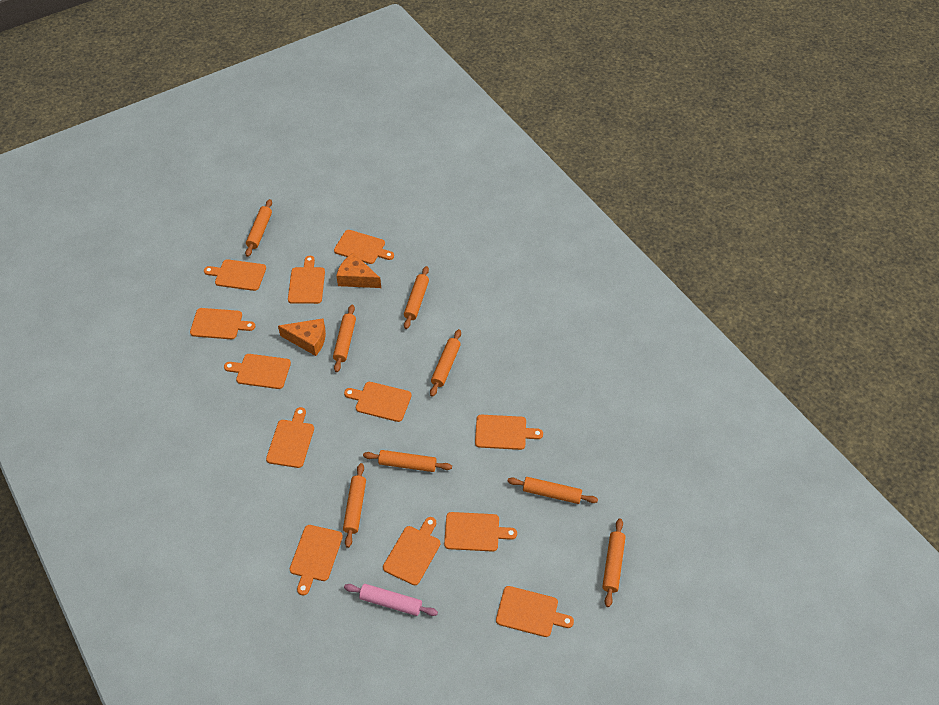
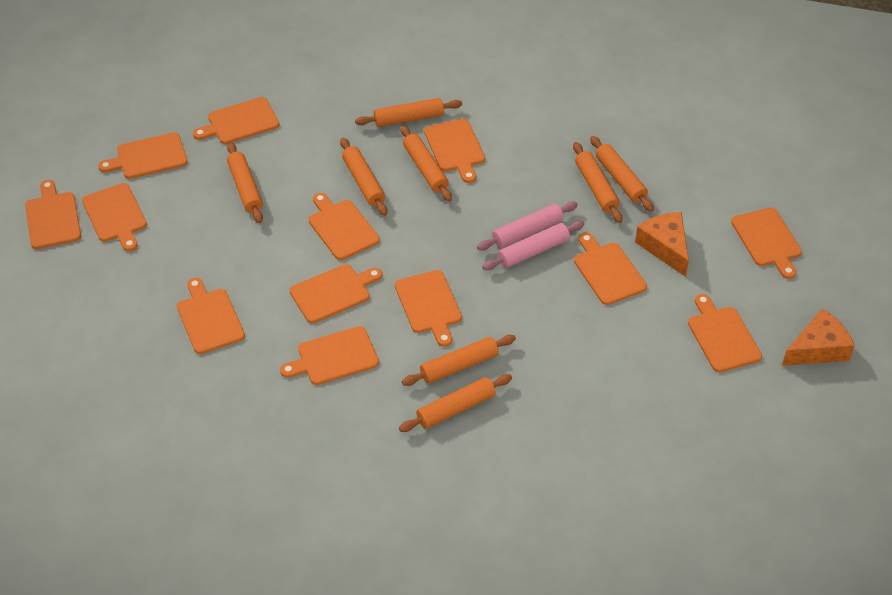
orange cutting board: 12 -> 13
pink rolling pin: 1 -> 2

